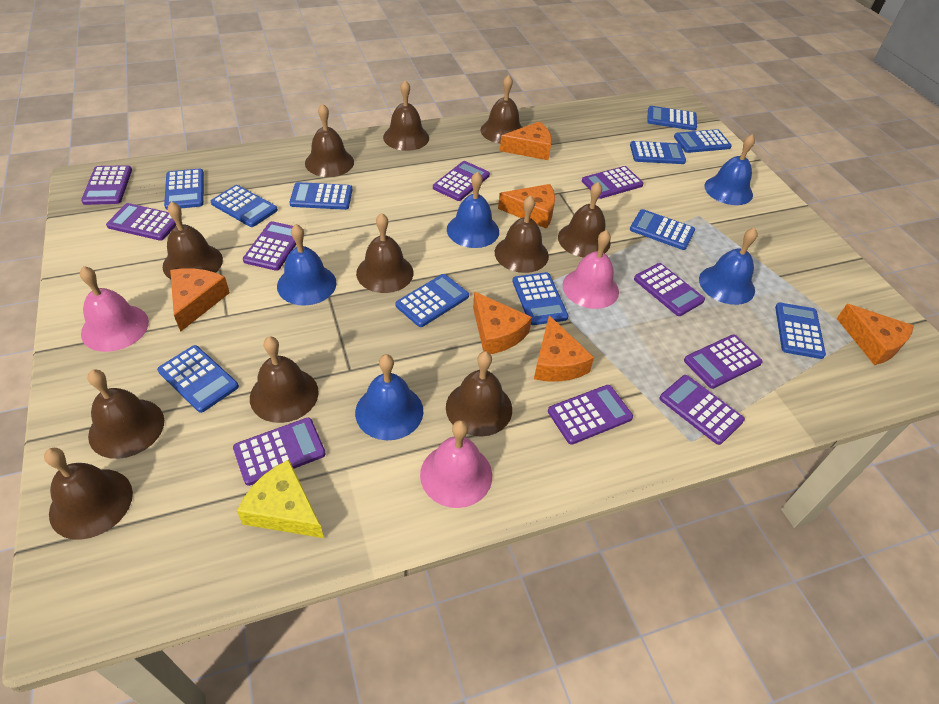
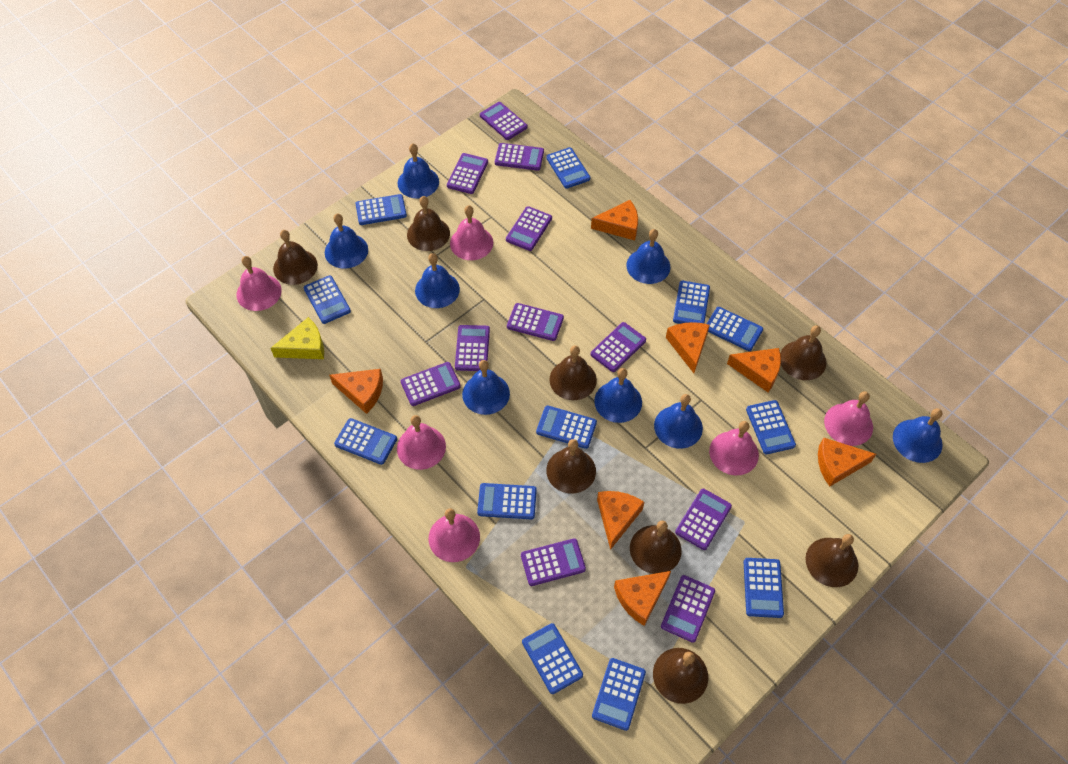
blue bell: 5 -> 8
blue calculator: 11 -> 12
brown bell: 11 -> 8
orange cheese: 6 -> 7
pink bell: 3 -> 6
purple calculator: 10 -> 11

